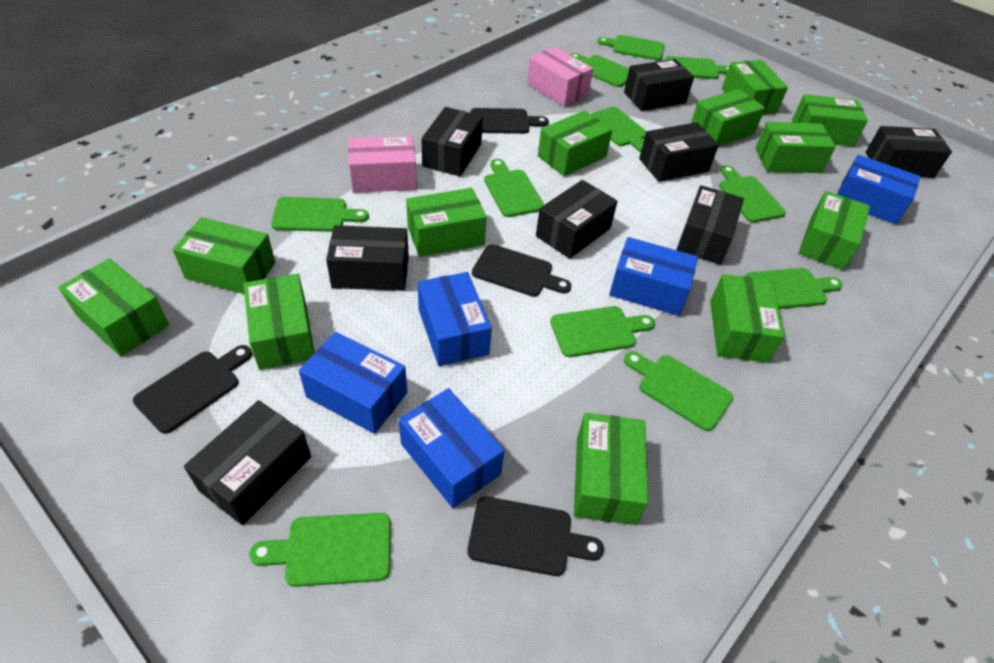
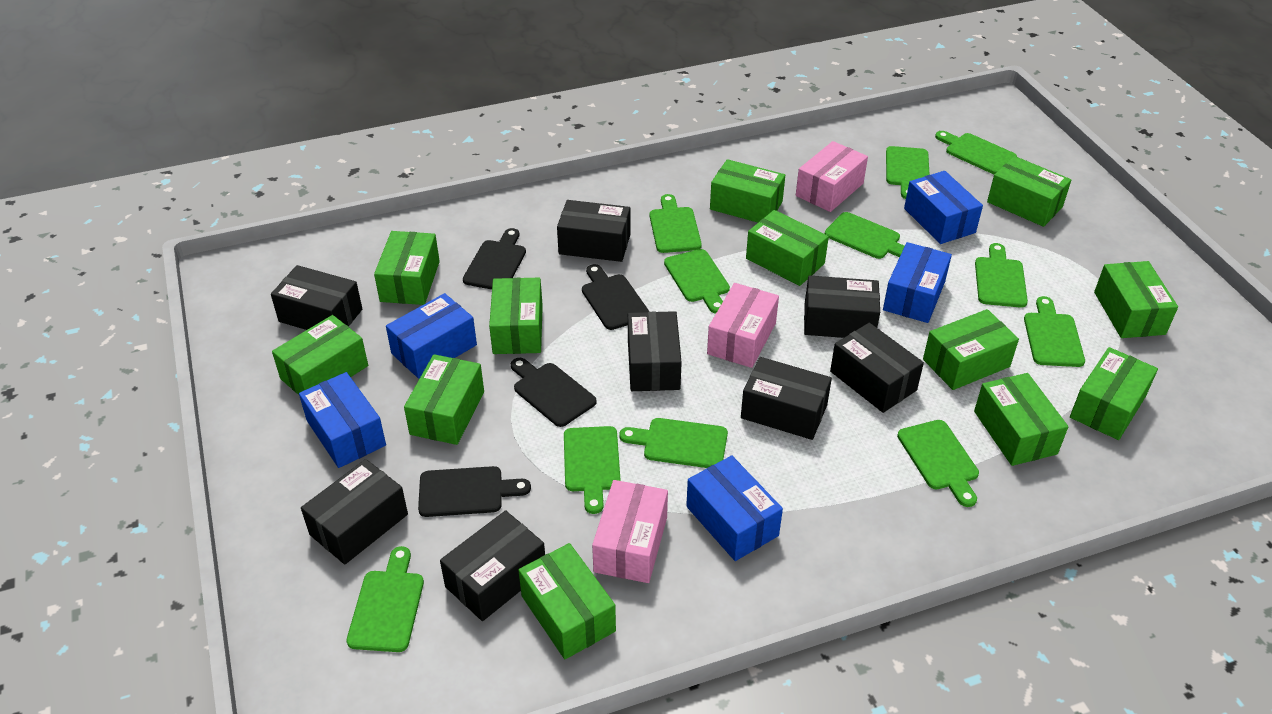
pink box: 2 -> 3

